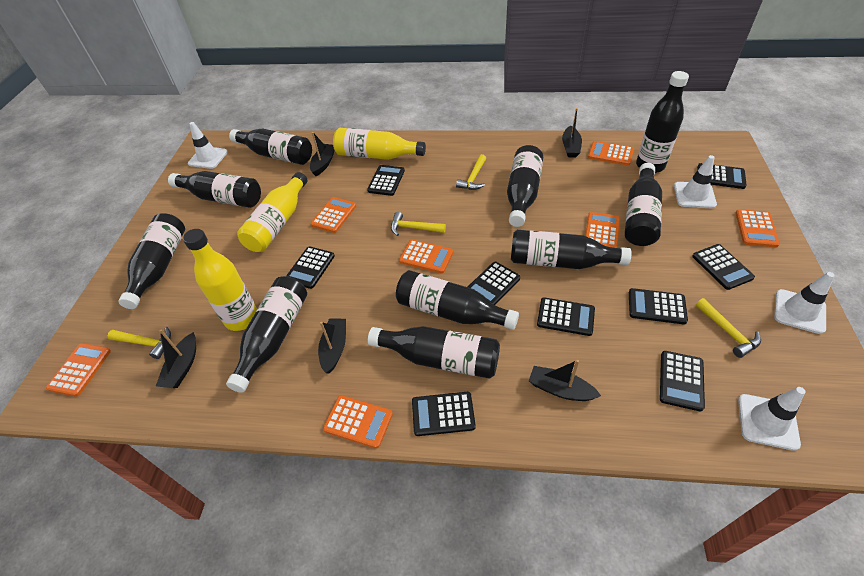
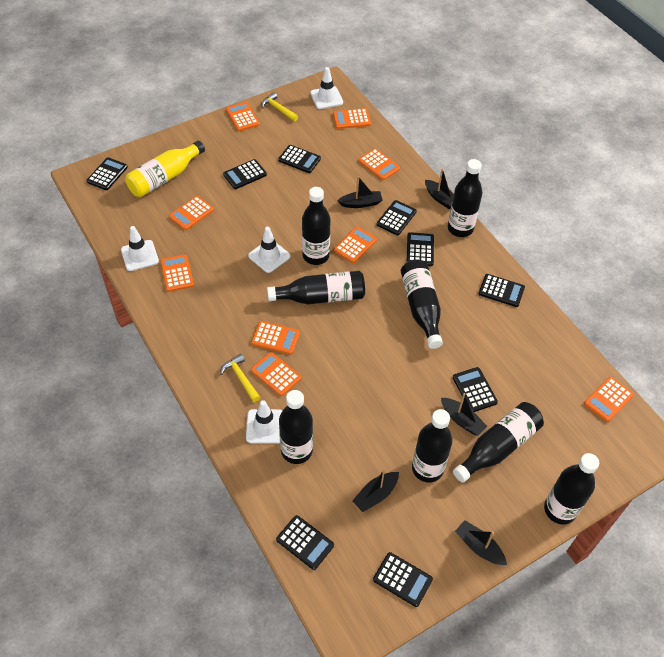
black bottle: 10 -> 8
orange calculator: 7 -> 9
yellow bottle: 3 -> 1
yellow hammer: 4 -> 2

